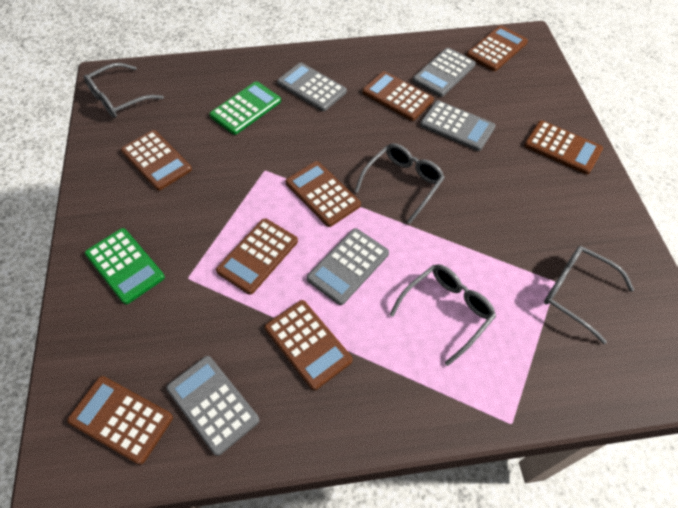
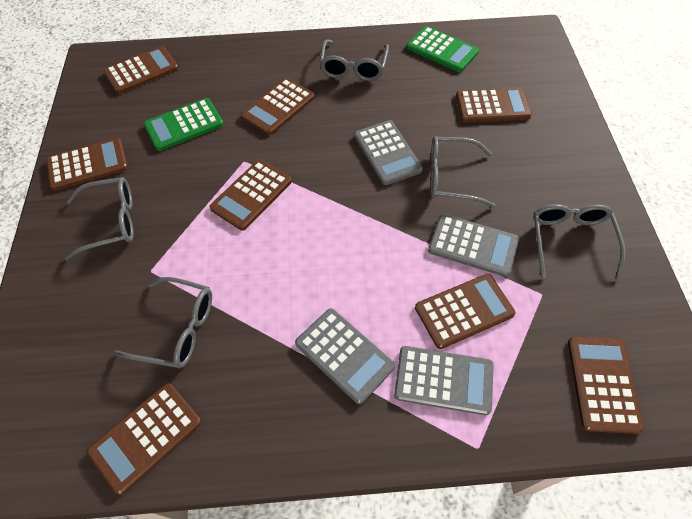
grey calculator: 5 -> 4
grey glasses: 4 -> 5

